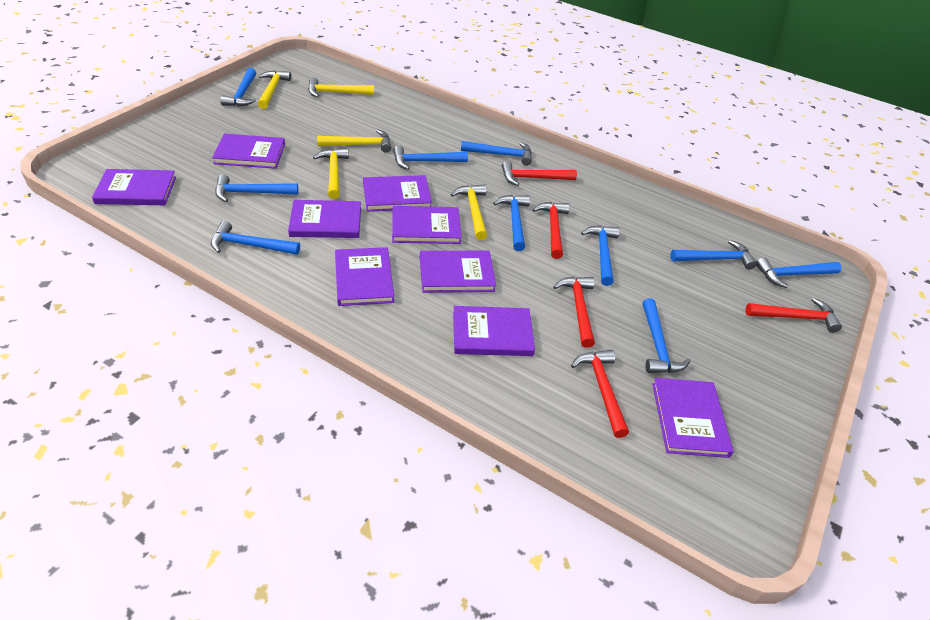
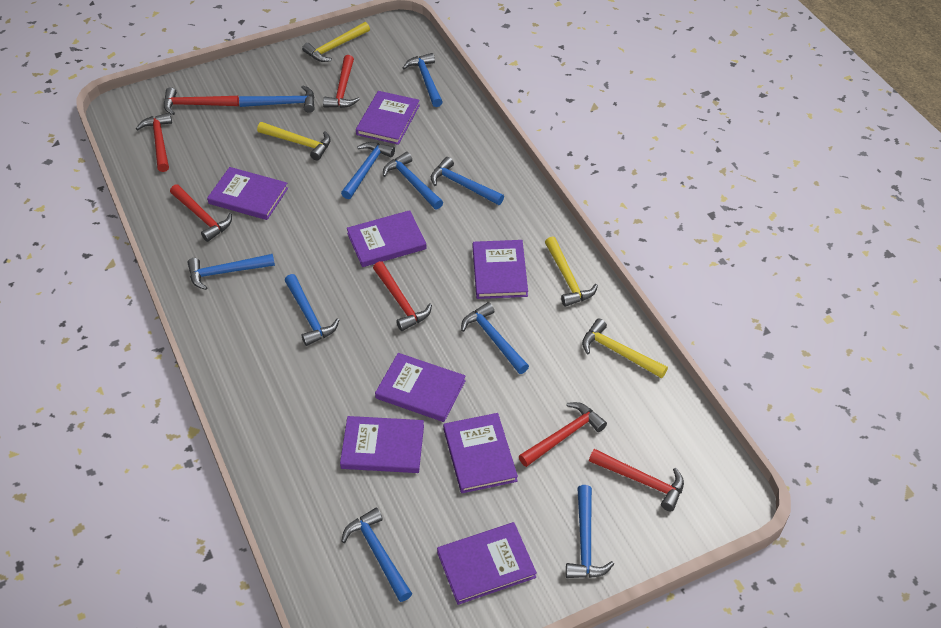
purple book: 9 -> 8
red hammer: 5 -> 7
yellow hammer: 5 -> 4

